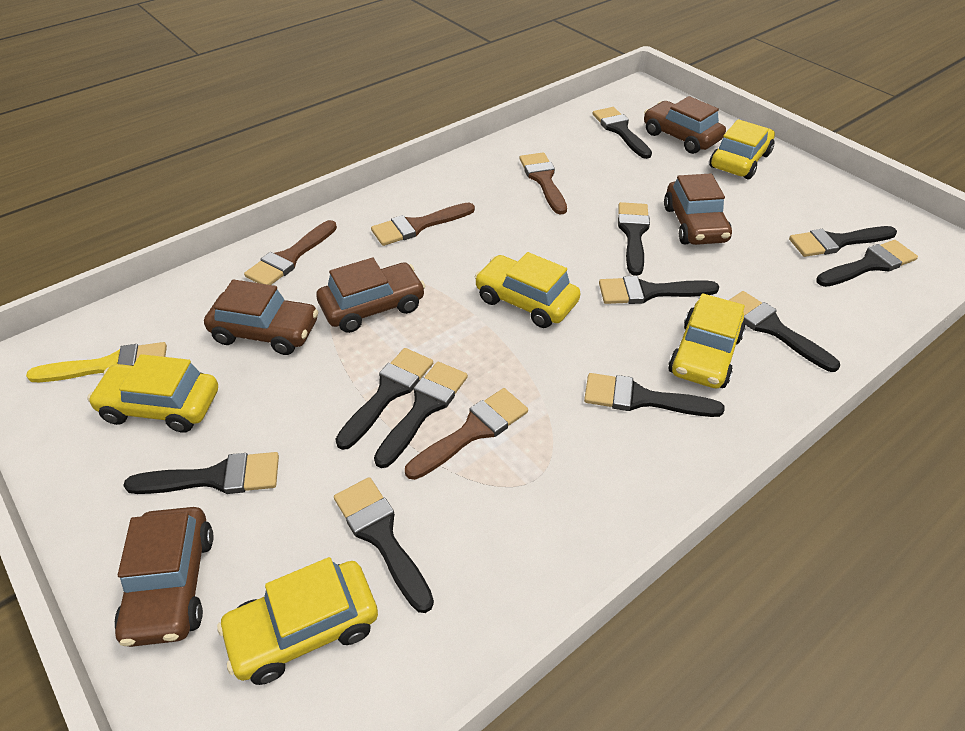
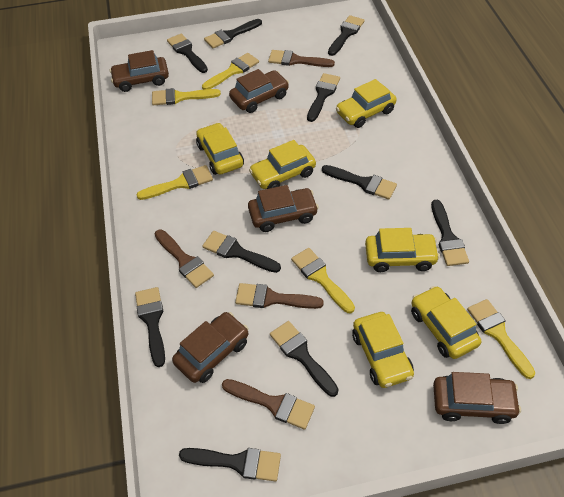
black brush: 11 -> 10
yellow brush: 1 -> 5
yellow car: 5 -> 6

